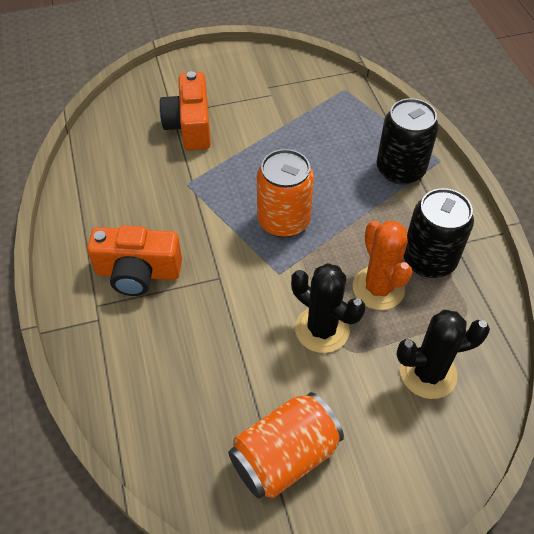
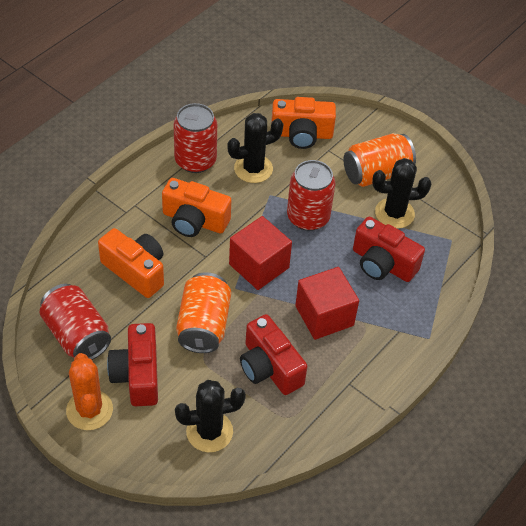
black cactus: 2 -> 3
black can: 2 -> 0
orange camera: 2 -> 3
red camera: 0 -> 3
red can: 0 -> 3
red cube: 0 -> 2

